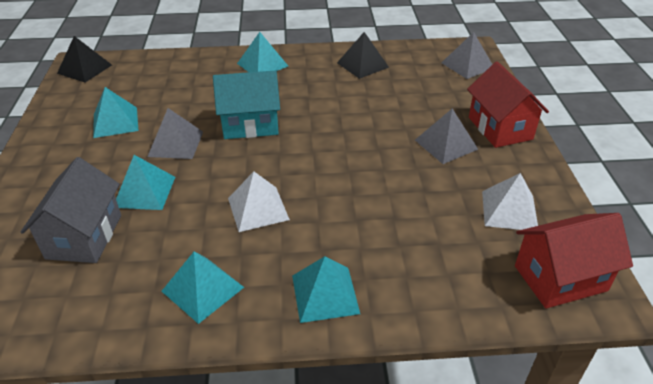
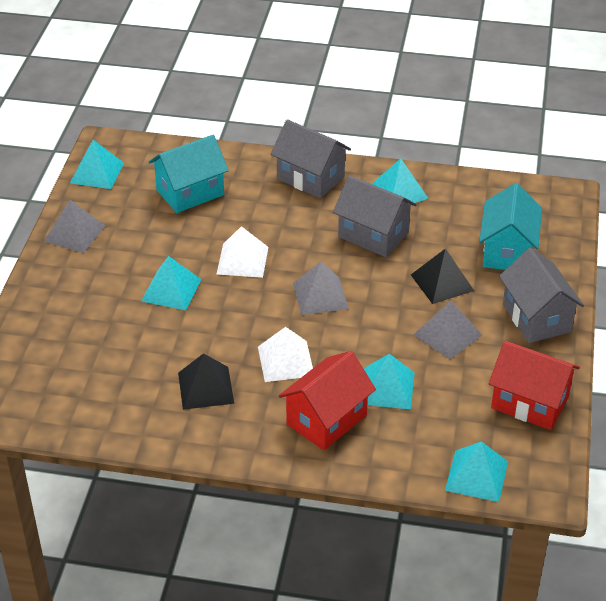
grey house: 1 -> 3
turquoise house: 1 -> 2

